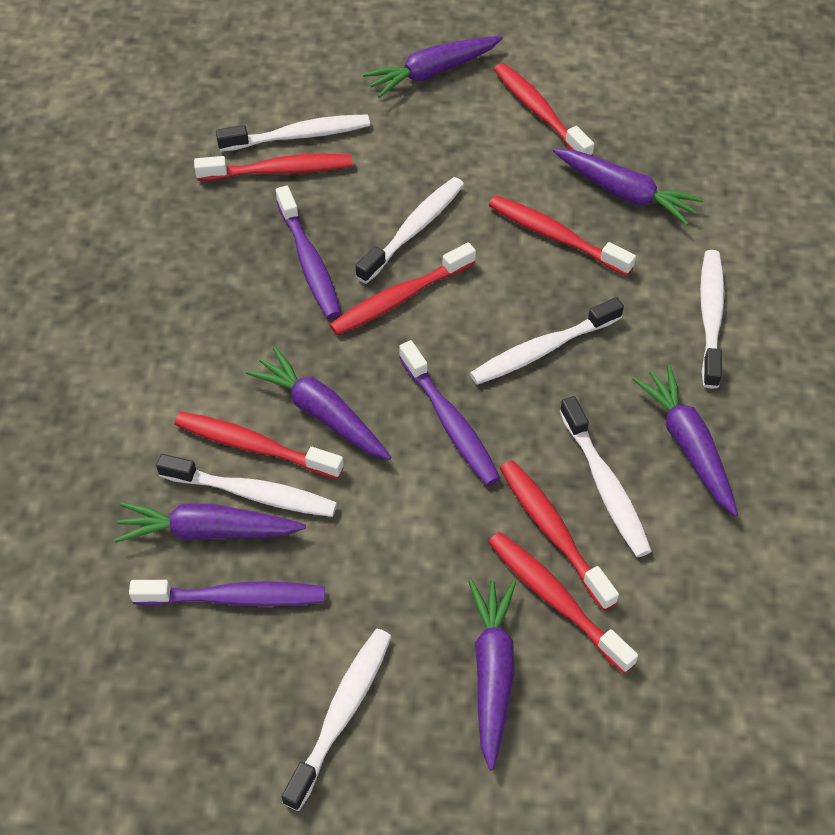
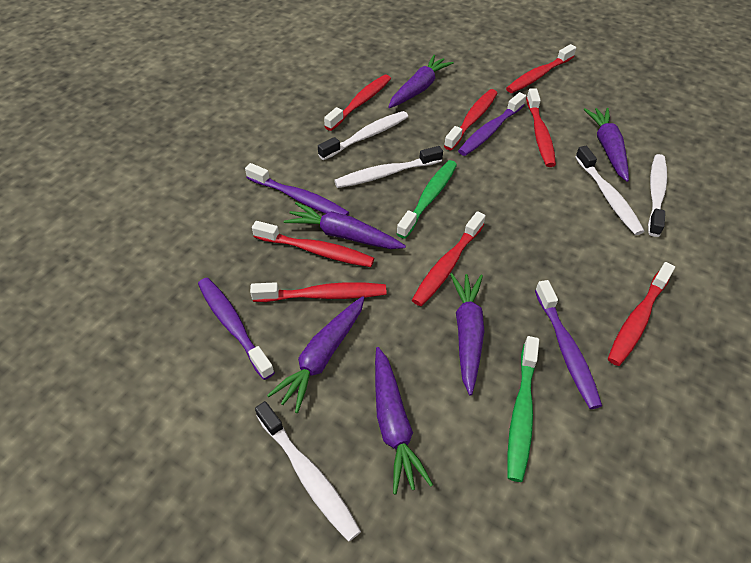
green toothbrush: 0 -> 2
purple toothbrush: 3 -> 4
red toothbrush: 7 -> 8
white toothbrush: 7 -> 5

